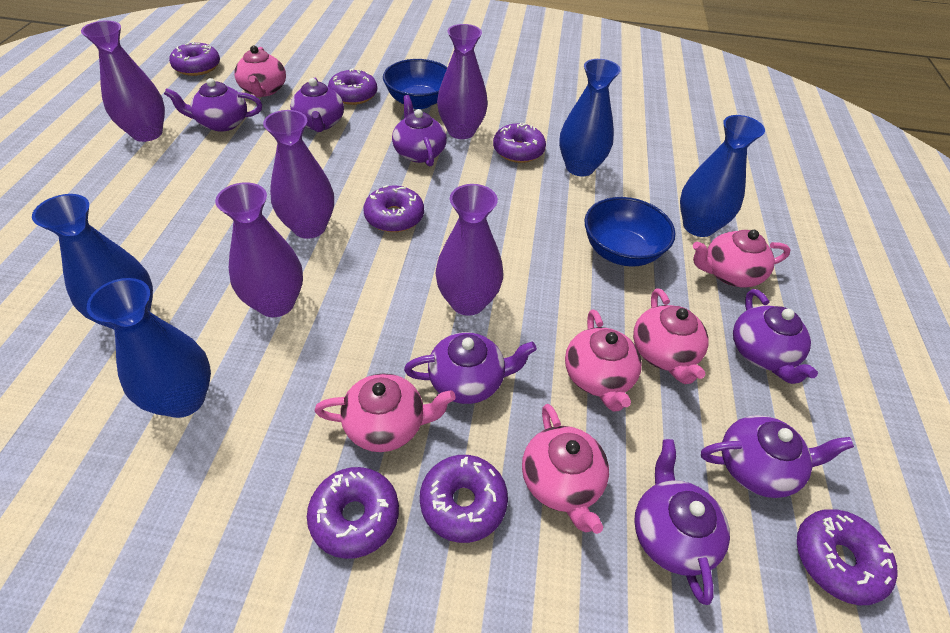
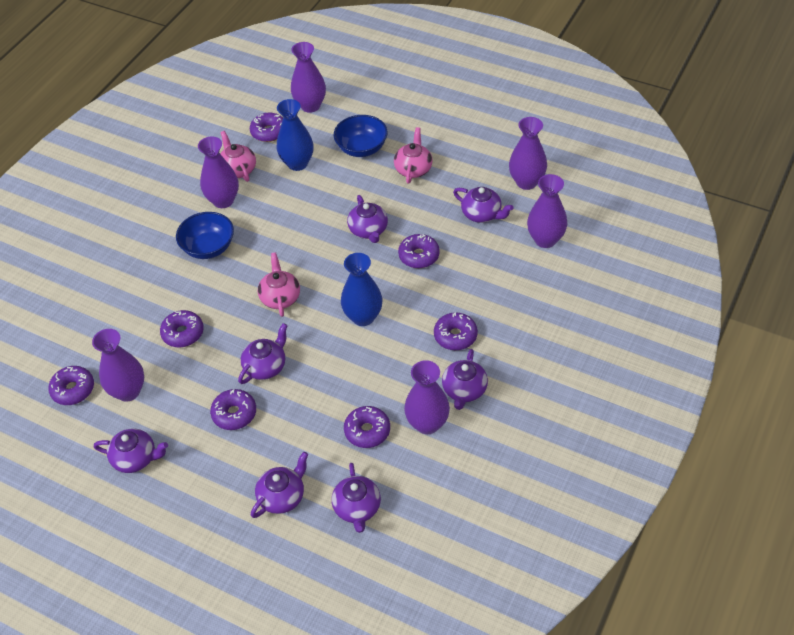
blue vase: 4 -> 2
pink teapot: 6 -> 3
purple vase: 5 -> 6

